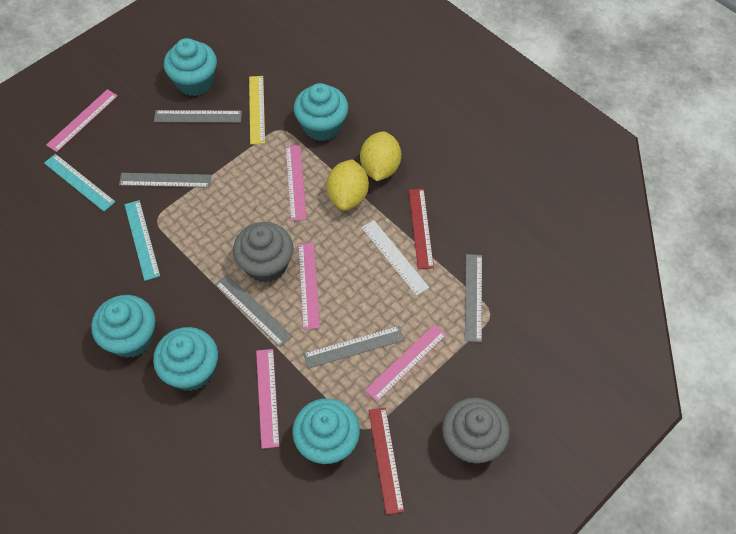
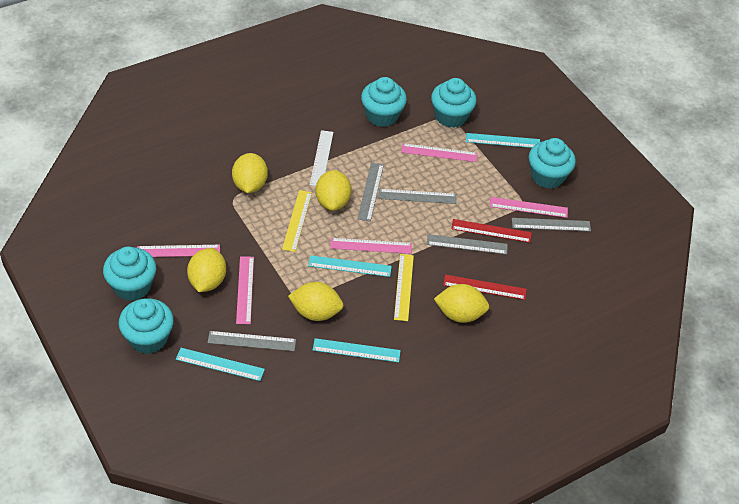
grey cupcake: 2 -> 0
turquoise ruler: 2 -> 4
yellow lemon: 2 -> 5
yellow ruler: 1 -> 2

